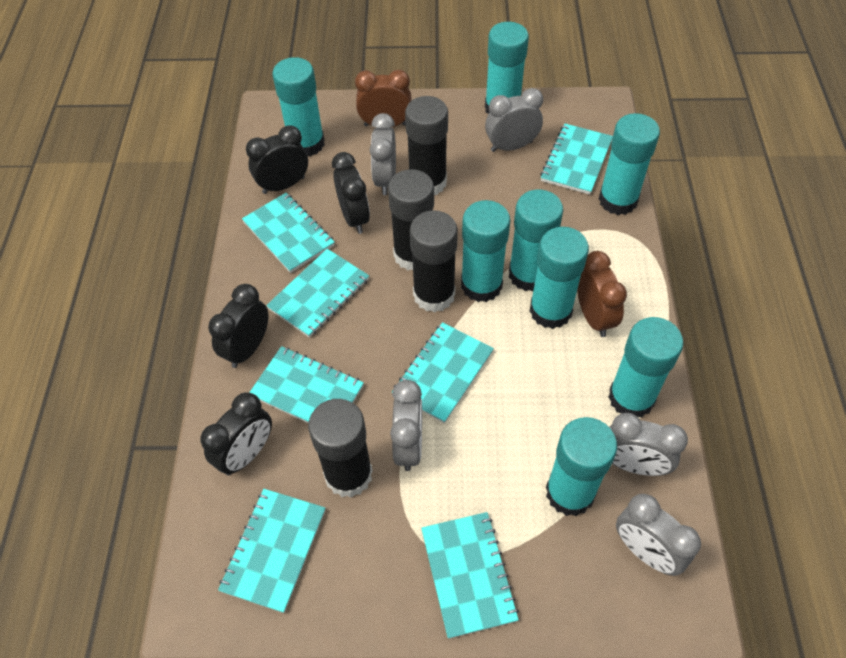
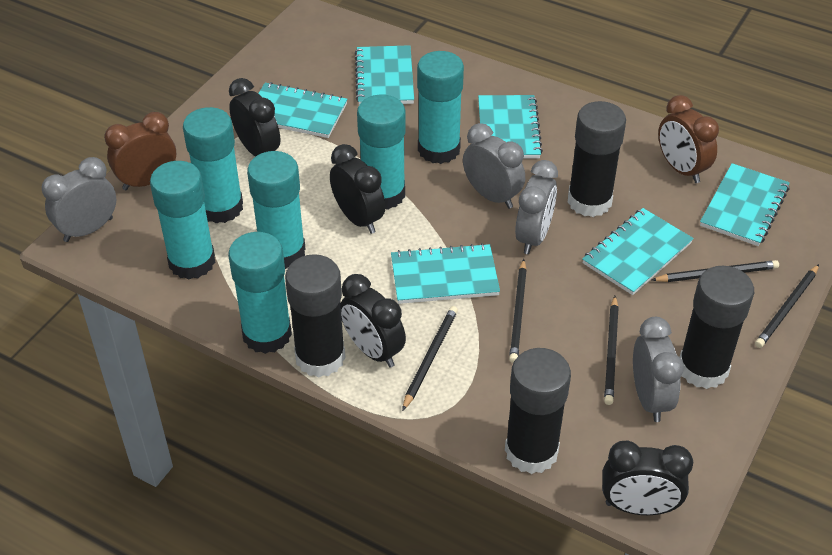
black pencil: 0 -> 5
grey clock: 5 -> 4
turquoise glue stick: 8 -> 6
turquoise notebook: 7 -> 6

